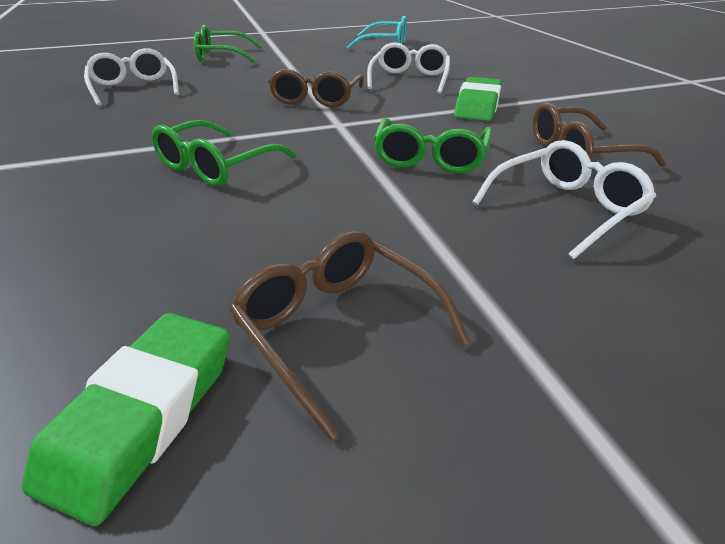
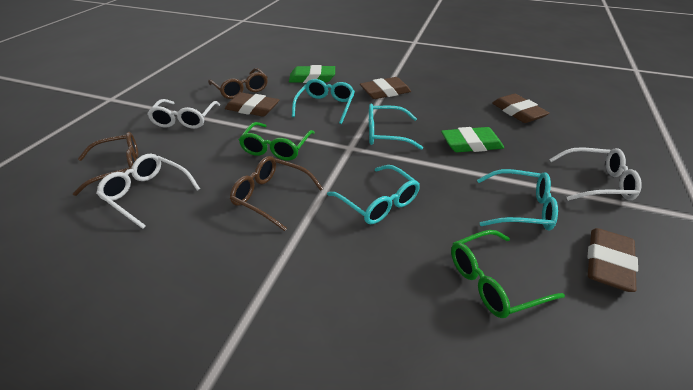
brown eraser: 0 -> 4
green glasses: 3 -> 2
turquoise glasses: 1 -> 4

